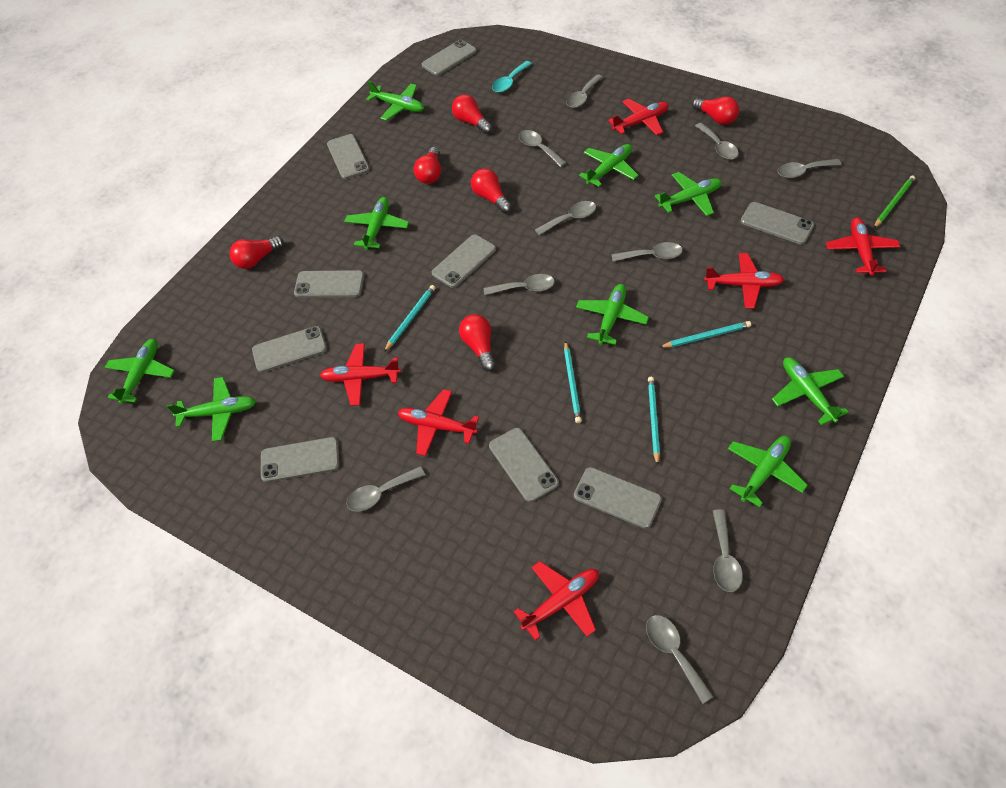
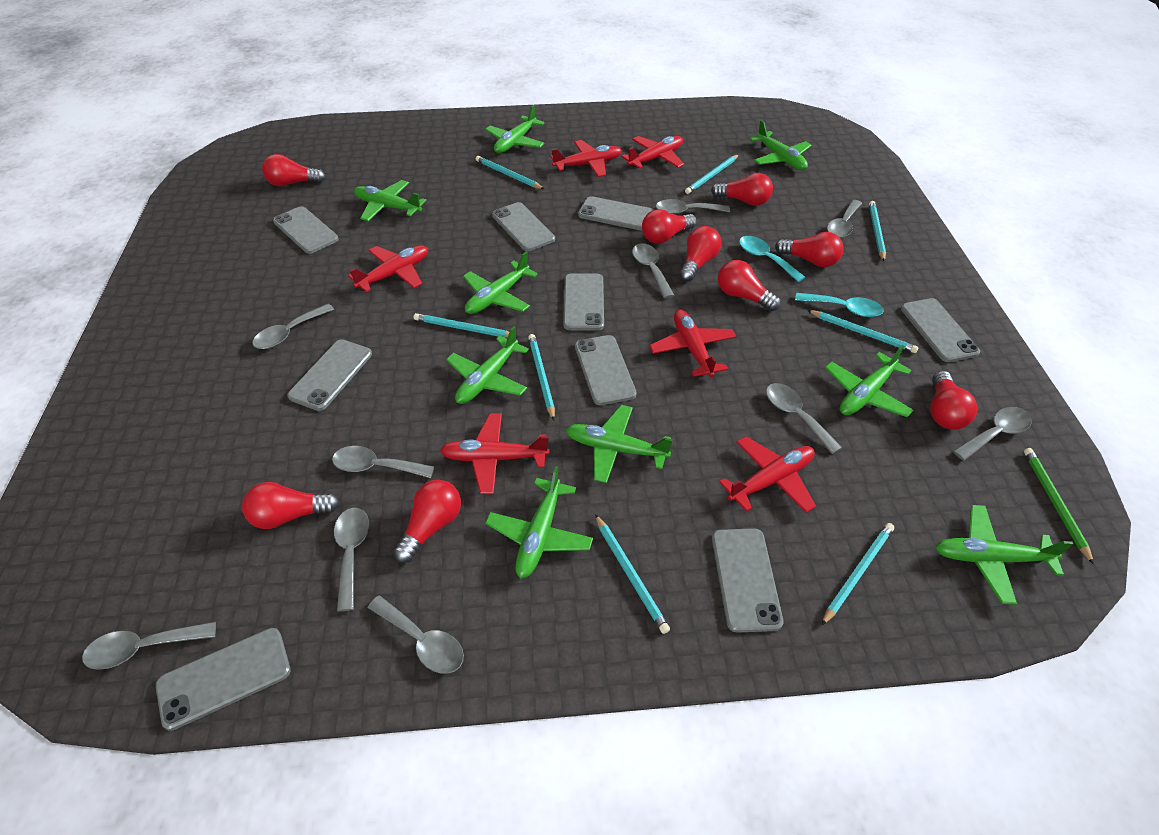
red light bulb: 6 -> 9
turquoise pencil: 4 -> 8
turquoise spoon: 1 -> 2

